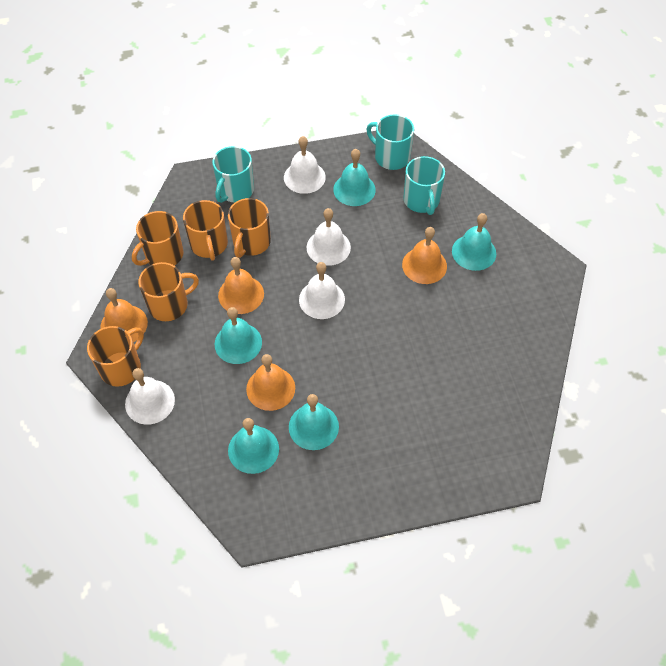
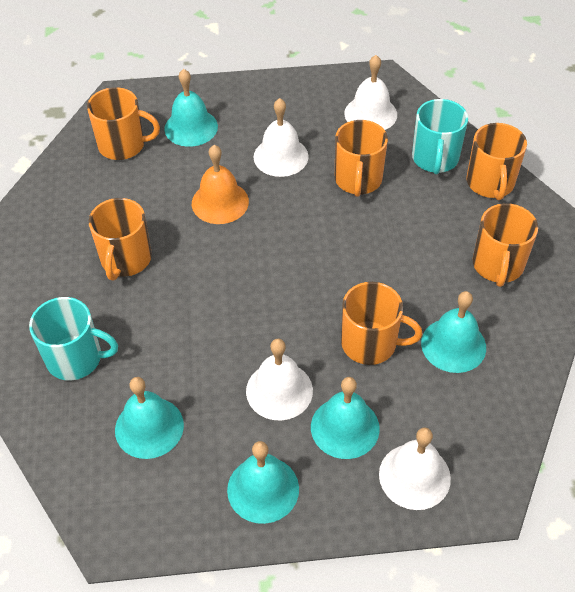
orange bell: 4 -> 1
orange mug: 5 -> 6
turquoise mug: 3 -> 2

